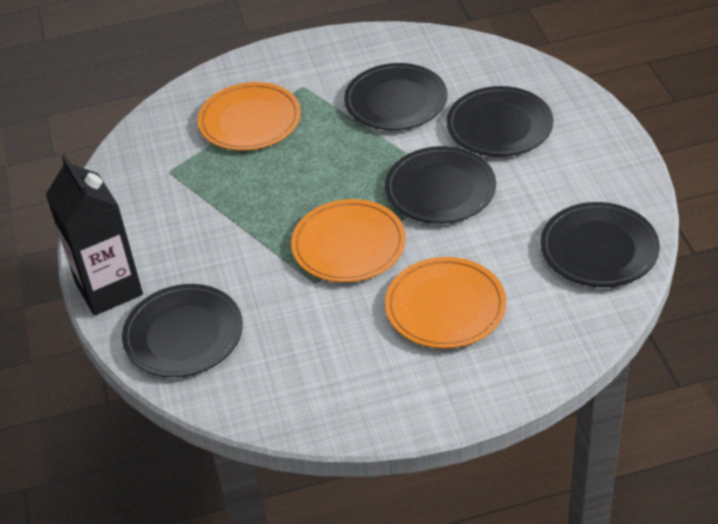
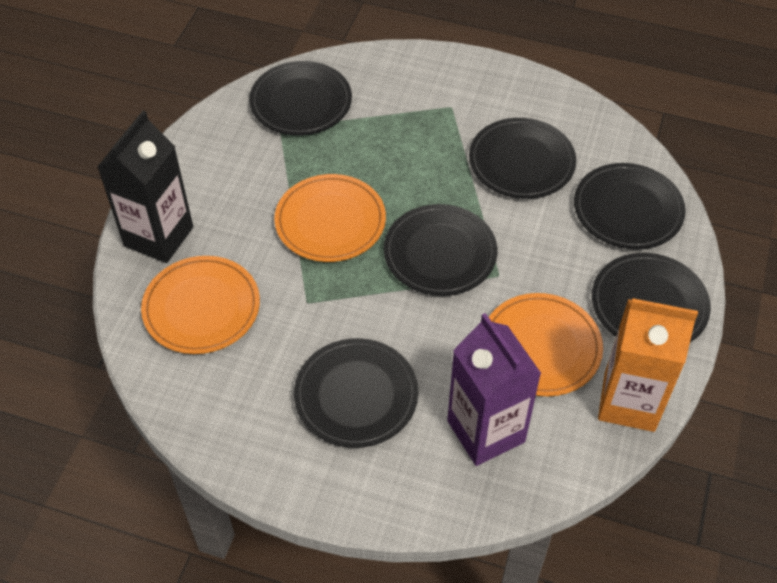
black plate: 5 -> 6
orange carton: 0 -> 1
purple carton: 0 -> 1

